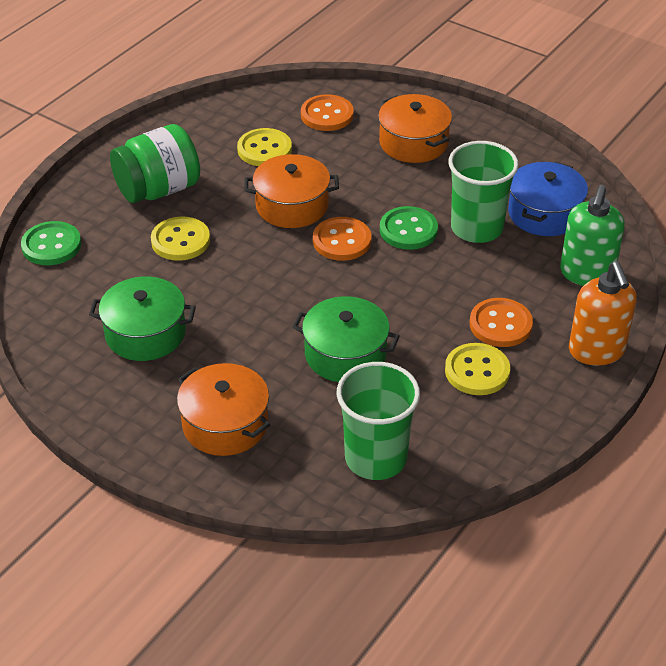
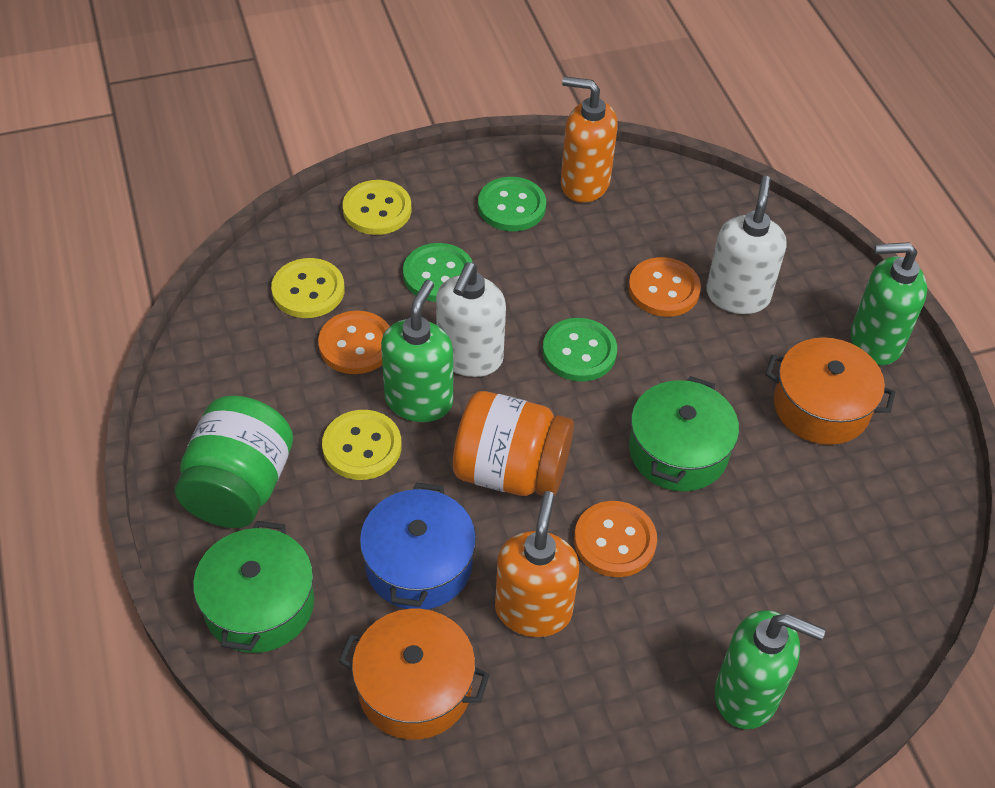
green button: 2 -> 3
green cup: 2 -> 0
green soap dispenser: 1 -> 3
orange jar: 0 -> 1
orange pot: 3 -> 2
orange soap dispenser: 1 -> 2
white soap dispenser: 0 -> 2

